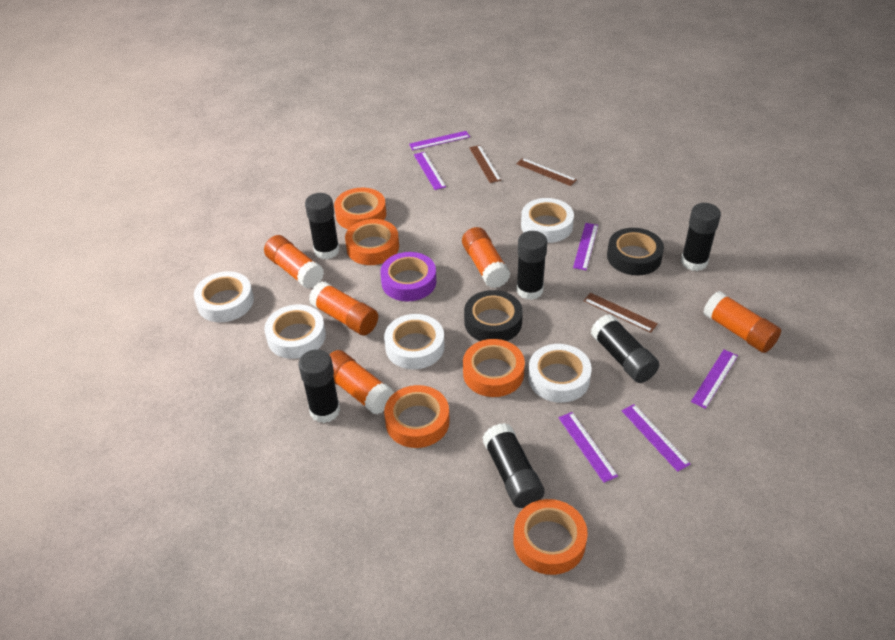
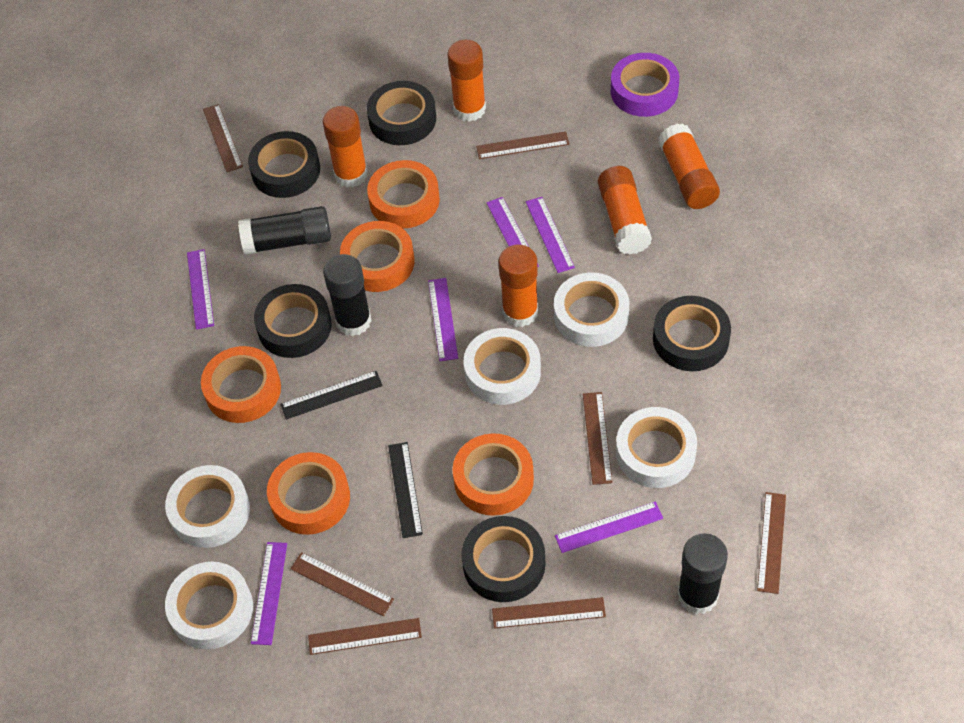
black glue stick: 6 -> 3
black ruler: 0 -> 2
black tape: 2 -> 5
brown ruler: 3 -> 7

